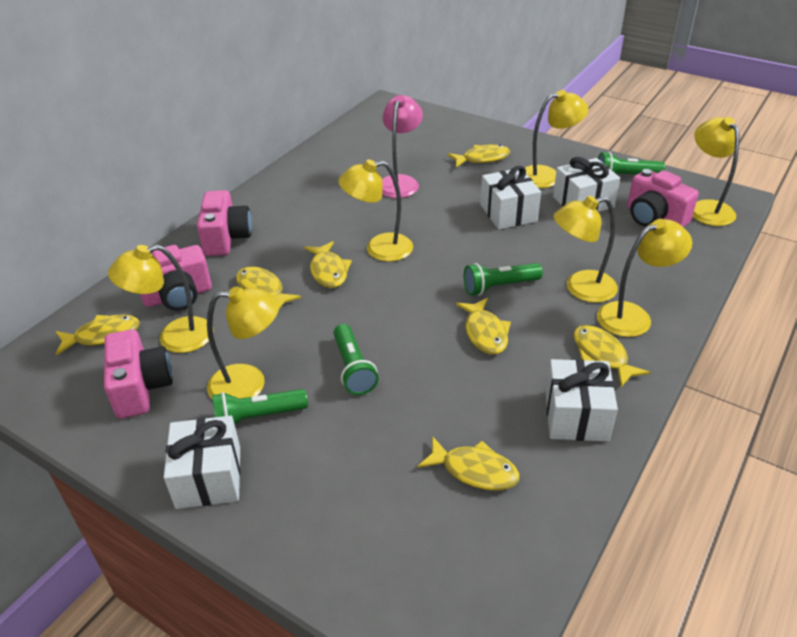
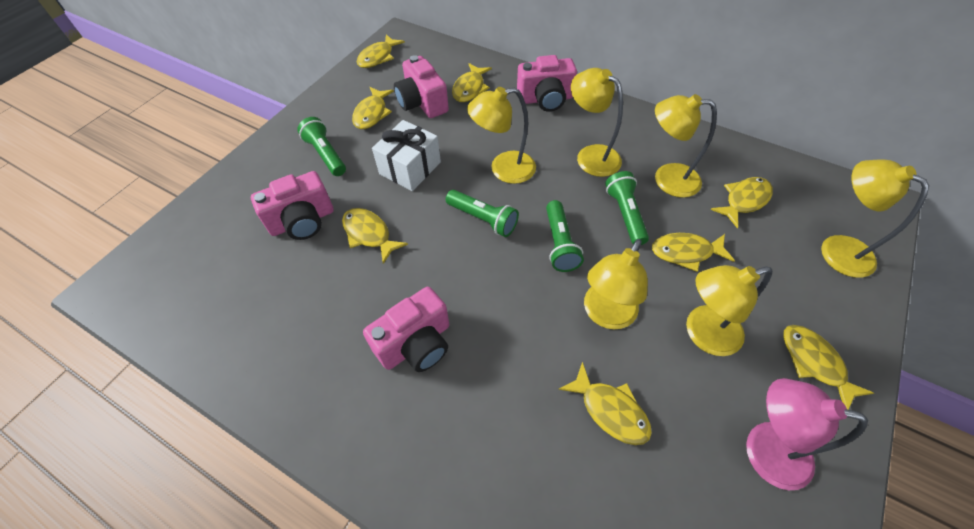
white gift: 4 -> 1
yellow fish: 7 -> 8
yellow lamp: 7 -> 6

